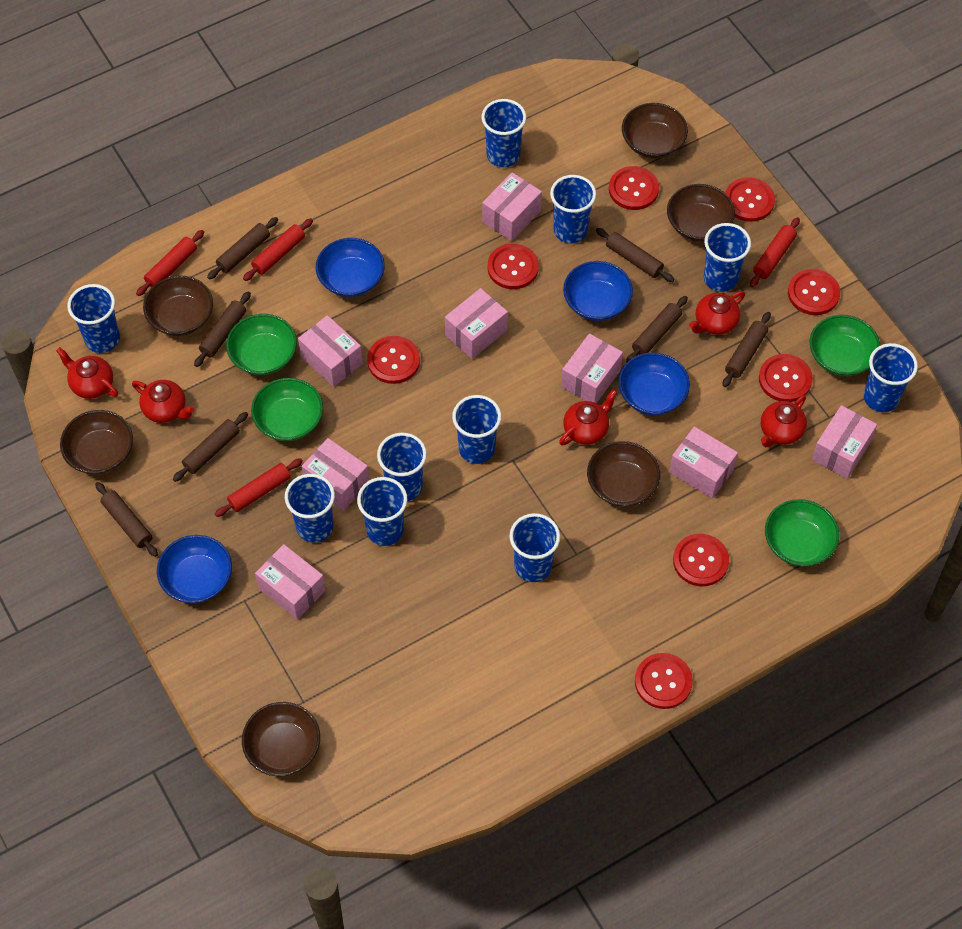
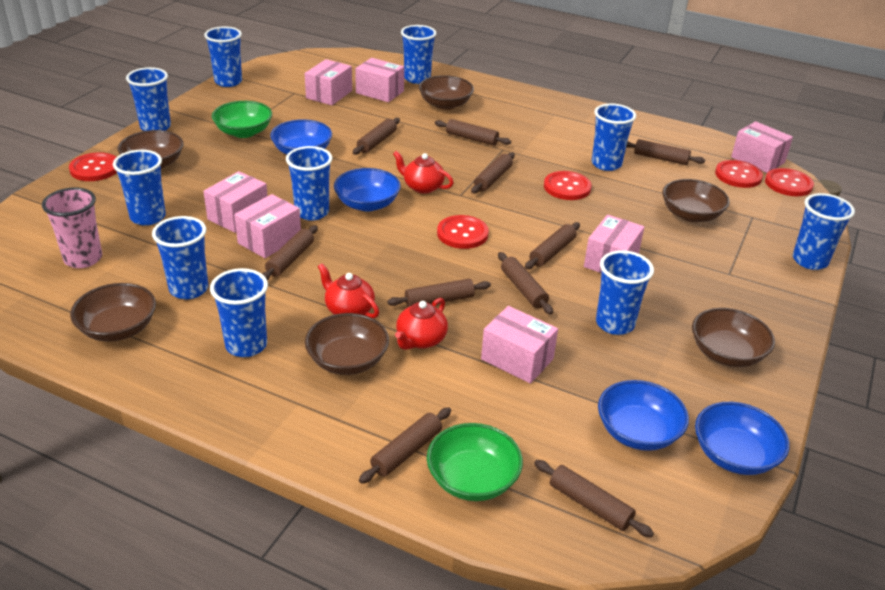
brown rolling pin: 7 -> 10
green bowl: 4 -> 2
pink box: 8 -> 7
pink cup: 0 -> 1
red button: 8 -> 5
red rolling pin: 4 -> 0
red teapot: 5 -> 3

